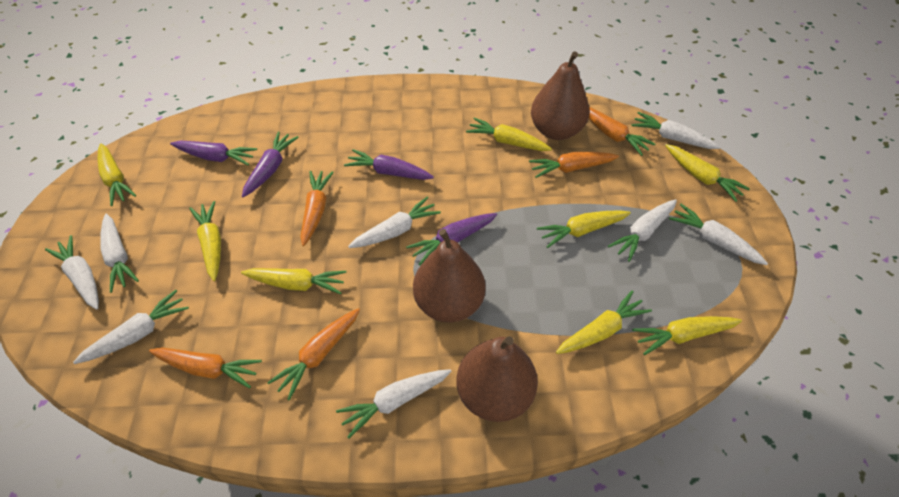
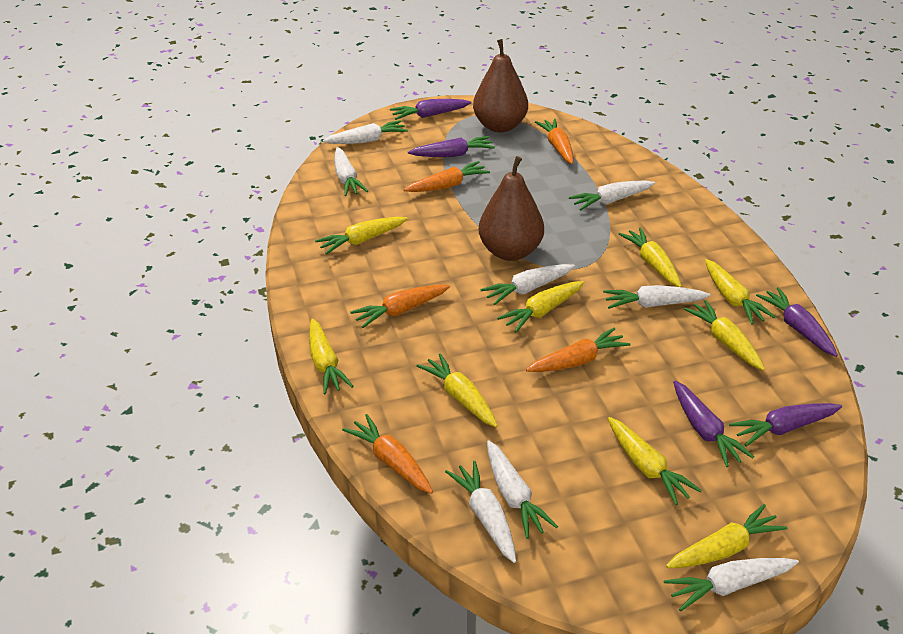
brown pear: 3 -> 2
purple carrot: 4 -> 5
yellow carrot: 8 -> 9

